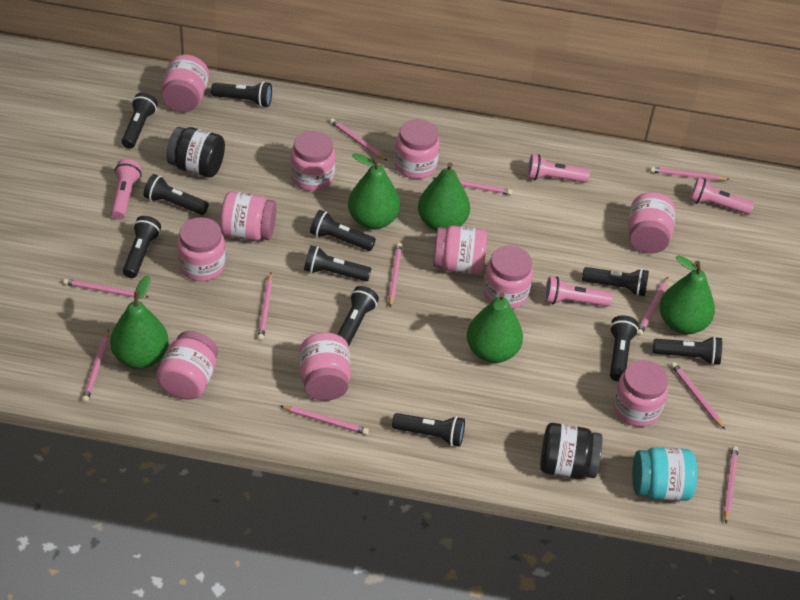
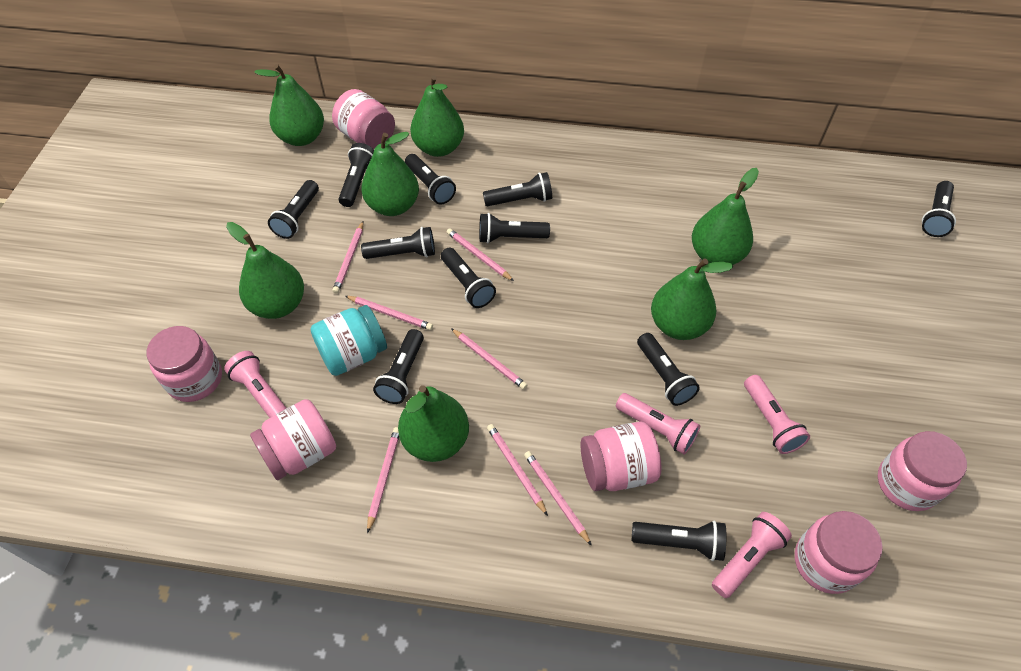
black jar: 2 -> 0
green pear: 5 -> 7
pink jar: 11 -> 6
pink pencil: 11 -> 7

